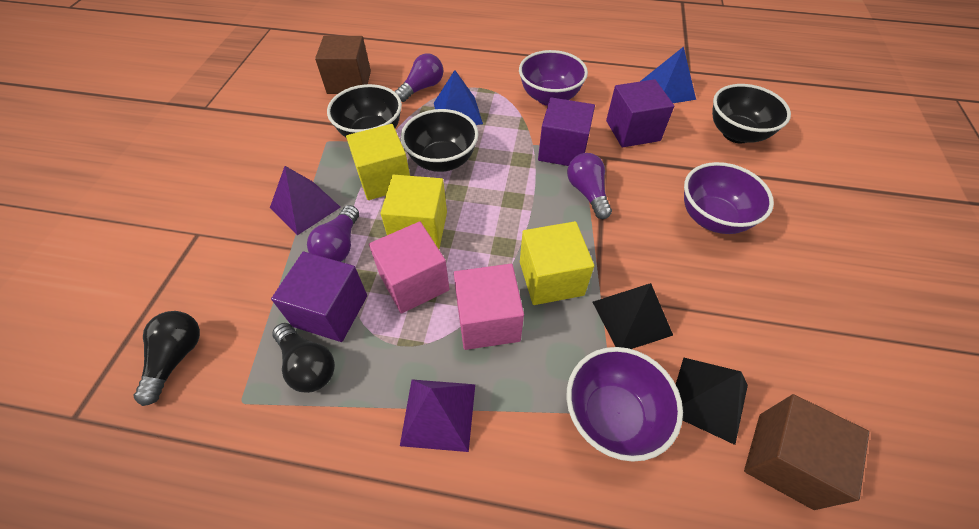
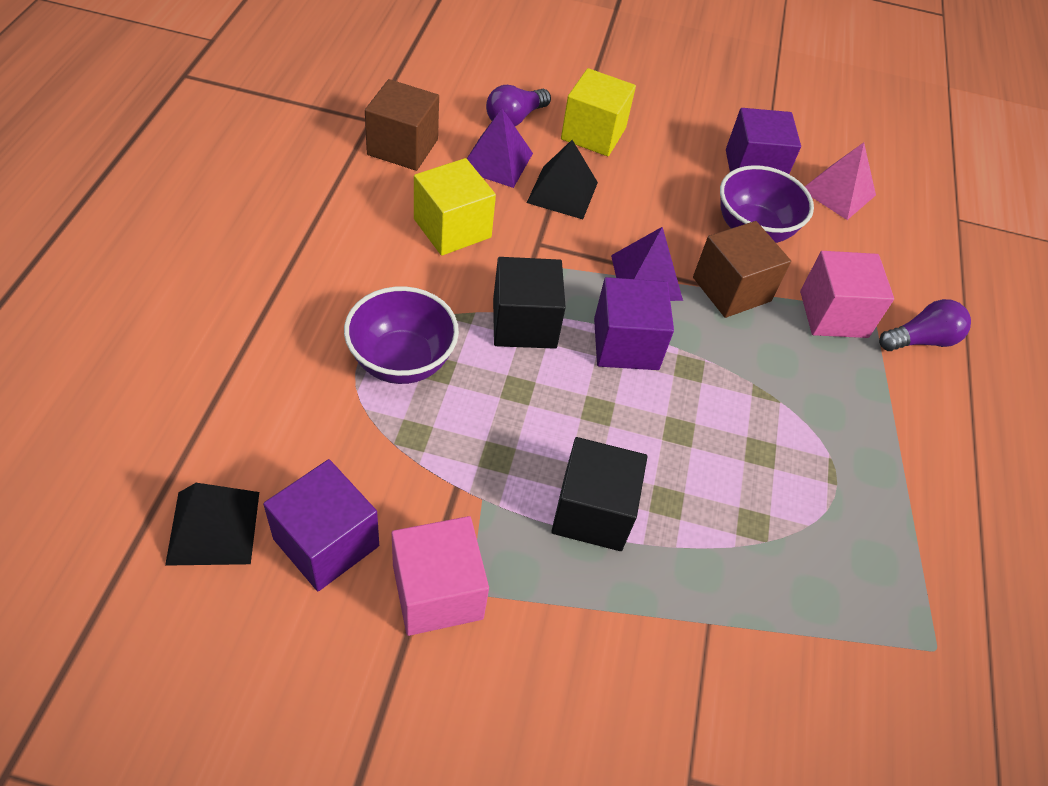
black bowl: 3 -> 0
black cube: 0 -> 2
black light bulb: 2 -> 0
blue pyramid: 2 -> 0
pink pyramid: 0 -> 1
purple bowl: 3 -> 2
purple light bulb: 3 -> 2
yellow cube: 3 -> 2

